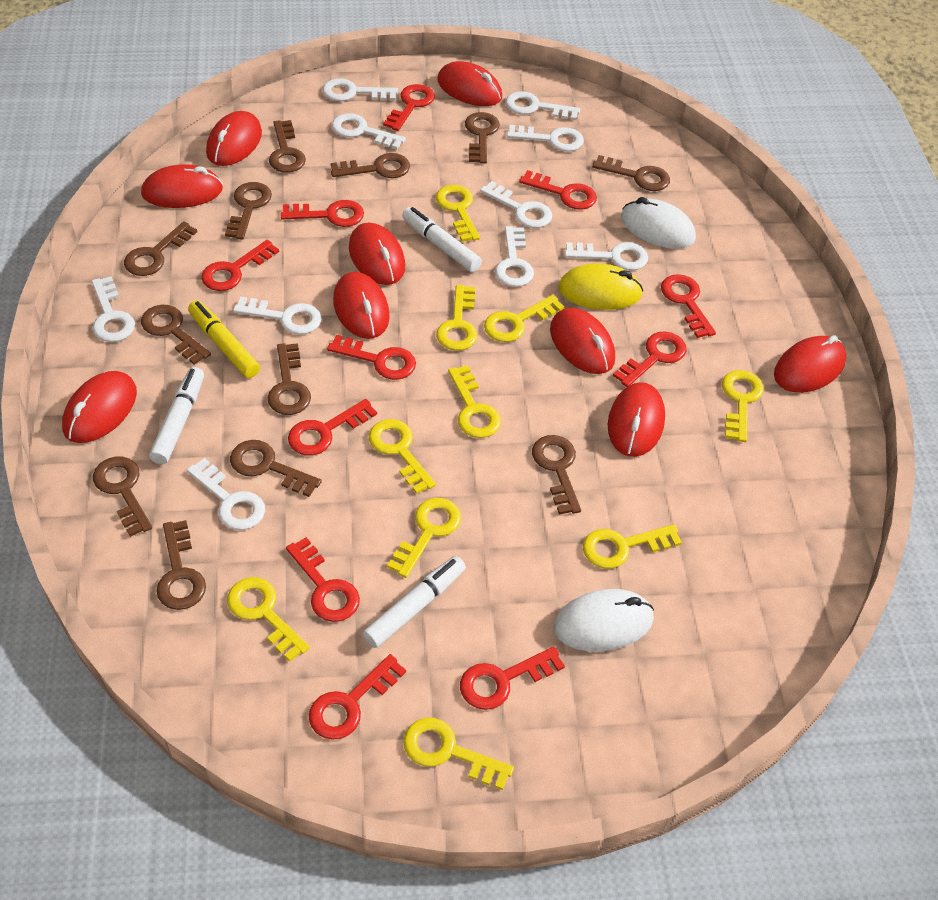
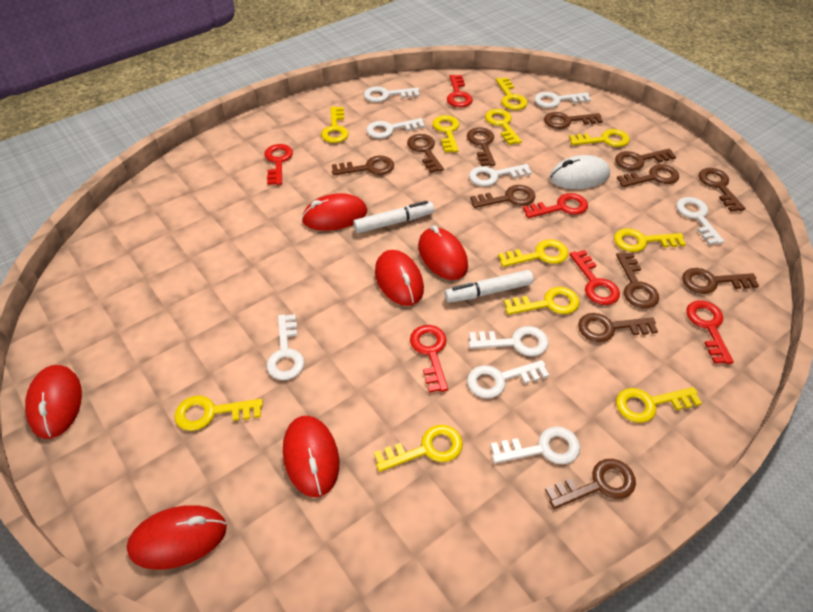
red key: 11 -> 6
red mouse: 9 -> 6
white key: 10 -> 9
white marker: 3 -> 2
white mouse: 2 -> 1
yellow key: 10 -> 11
yellow marker: 1 -> 0
yellow mouse: 1 -> 0

